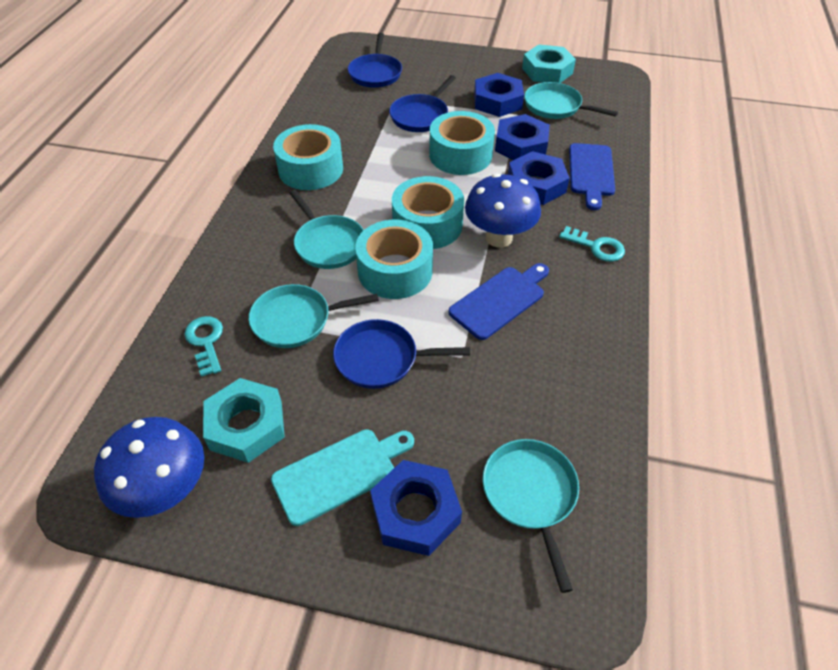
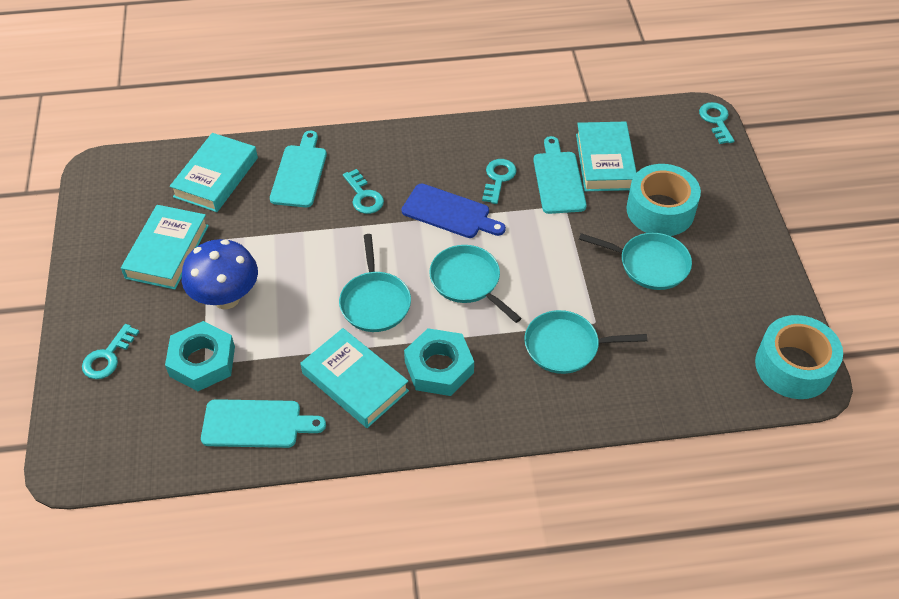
blue cutting board: 2 -> 1
blue mushroom: 2 -> 1
blue nut: 4 -> 0
blue pan: 3 -> 0
turquoise book: 0 -> 4
turquoise cutting board: 1 -> 3
turquoise key: 2 -> 4
turquoise tape: 4 -> 2

